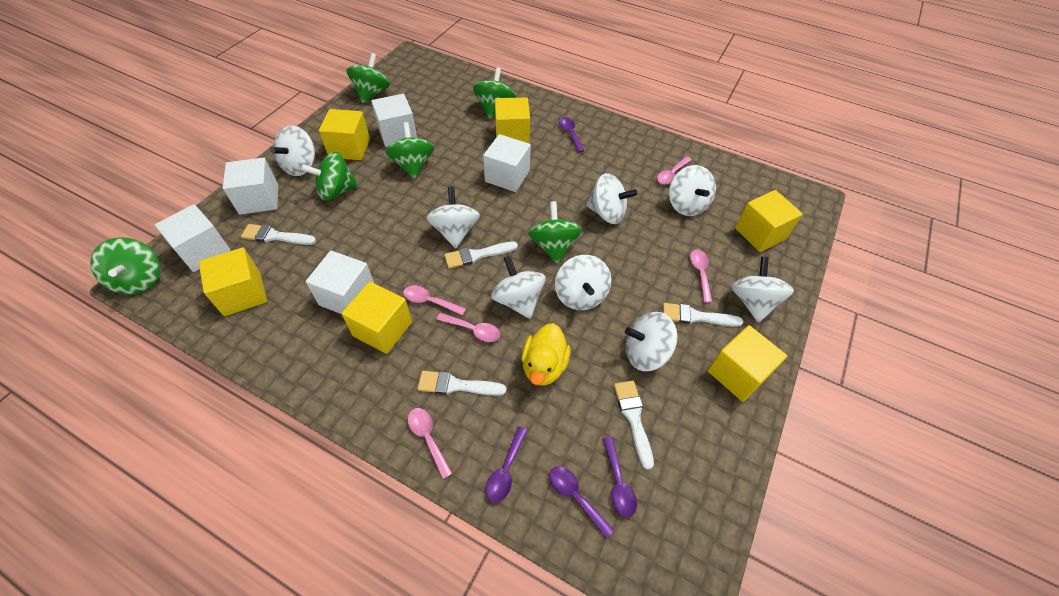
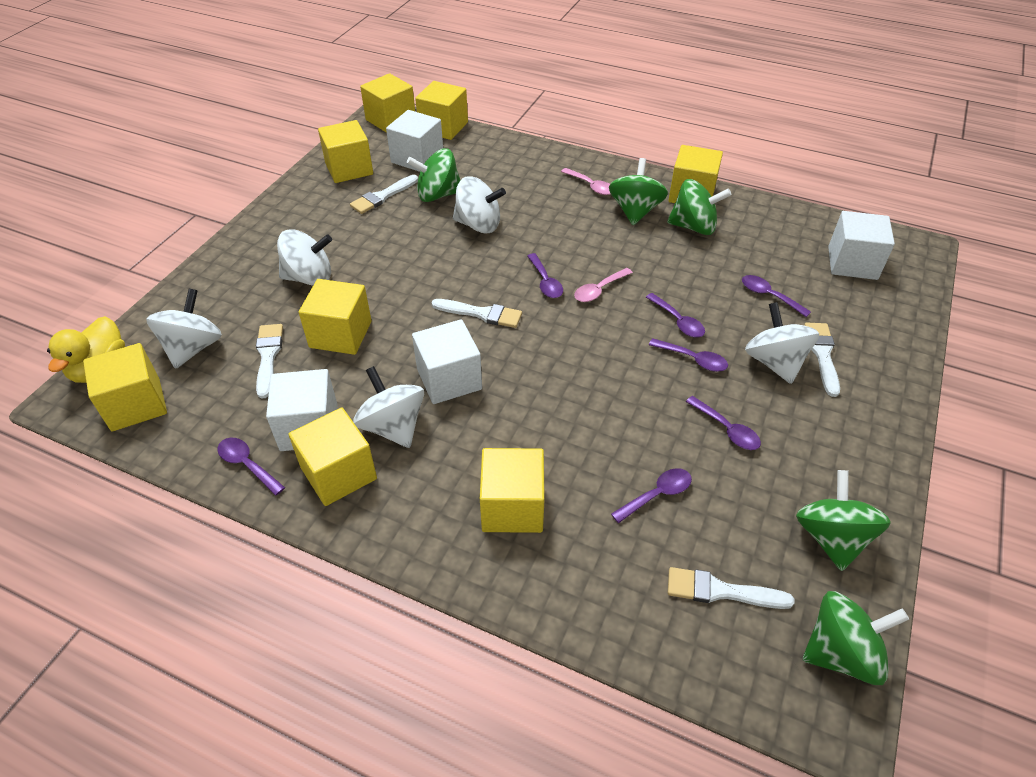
green spinning top: 6 -> 5
pink spoon: 5 -> 2
purple spoon: 4 -> 7
white cube: 5 -> 4
white spinning top: 8 -> 5
yellow cube: 6 -> 8

